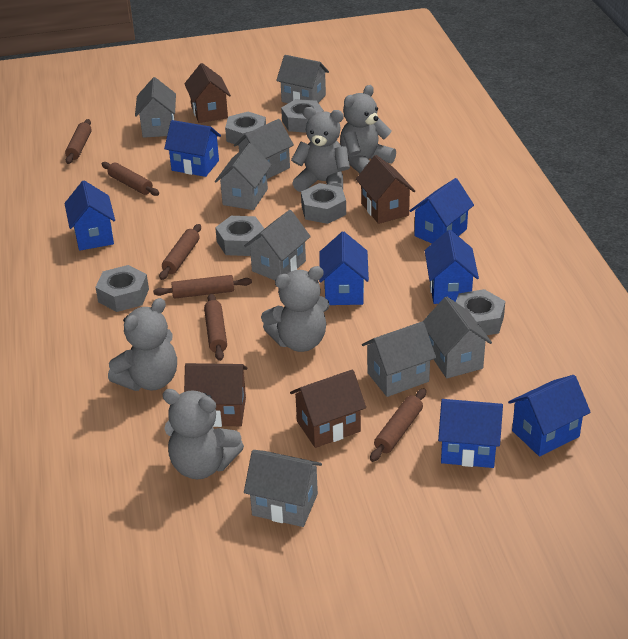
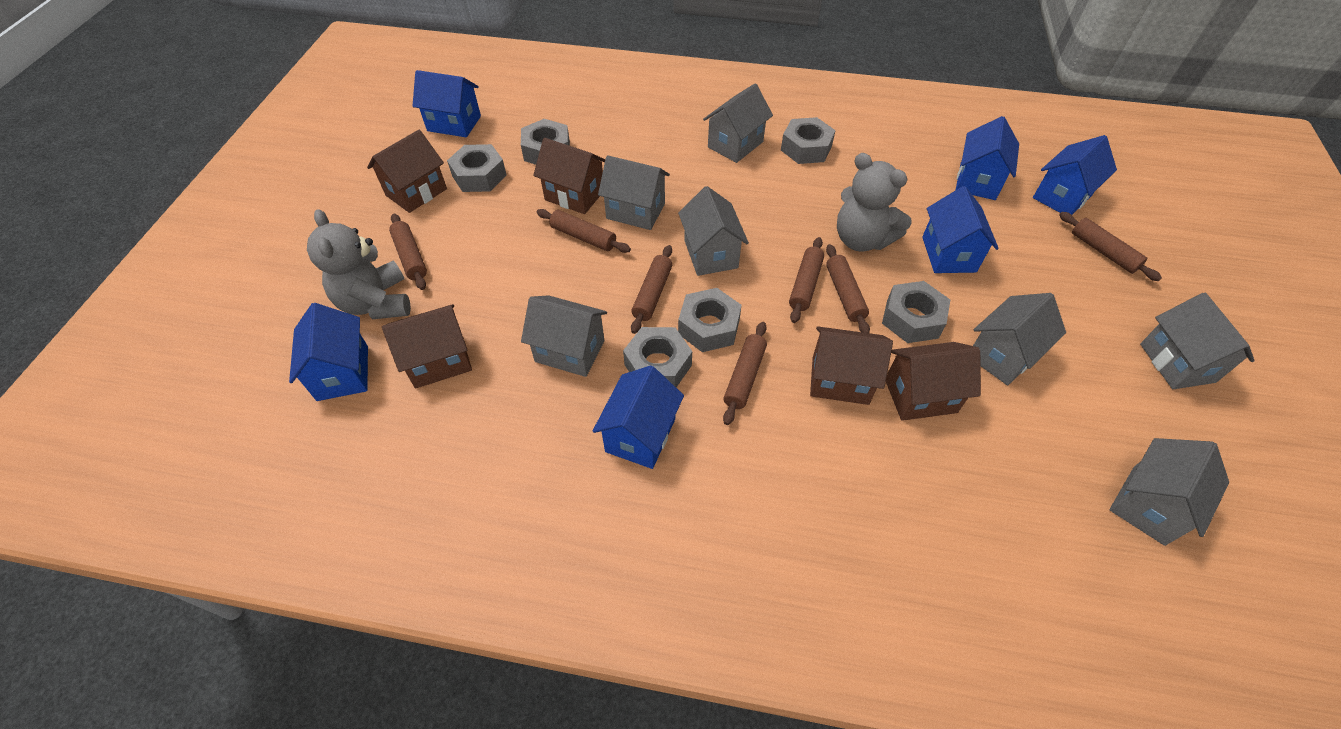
blue house: 7 -> 6
brown house: 4 -> 5
brown rolling pin: 6 -> 7
grey house: 8 -> 7
grey teddy bear: 5 -> 2

